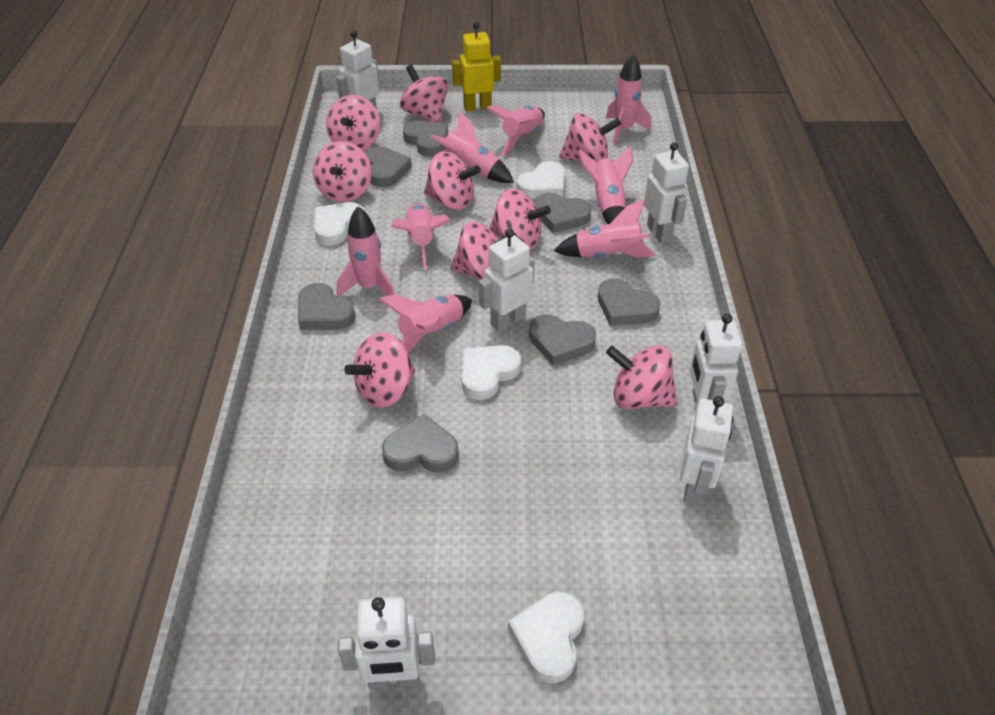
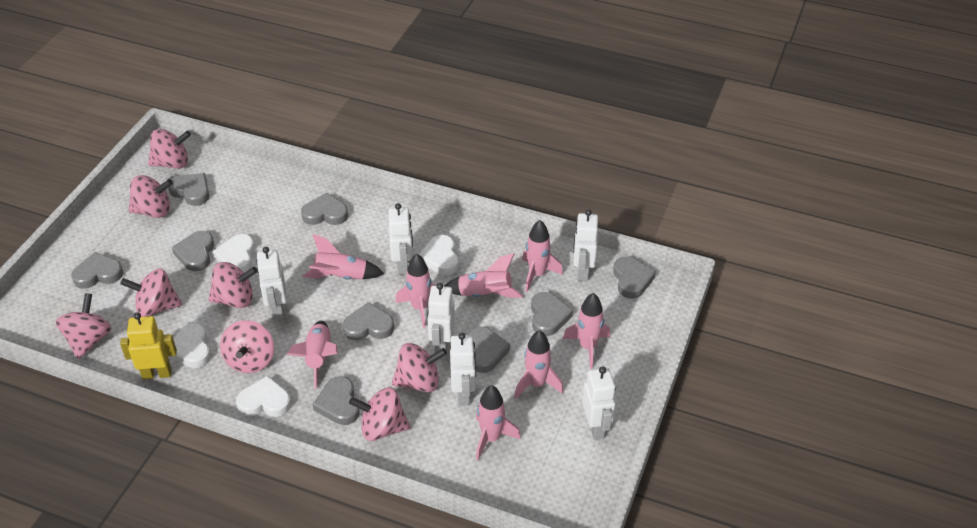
grey heart: 7 -> 9
pink spinning top: 9 -> 8

